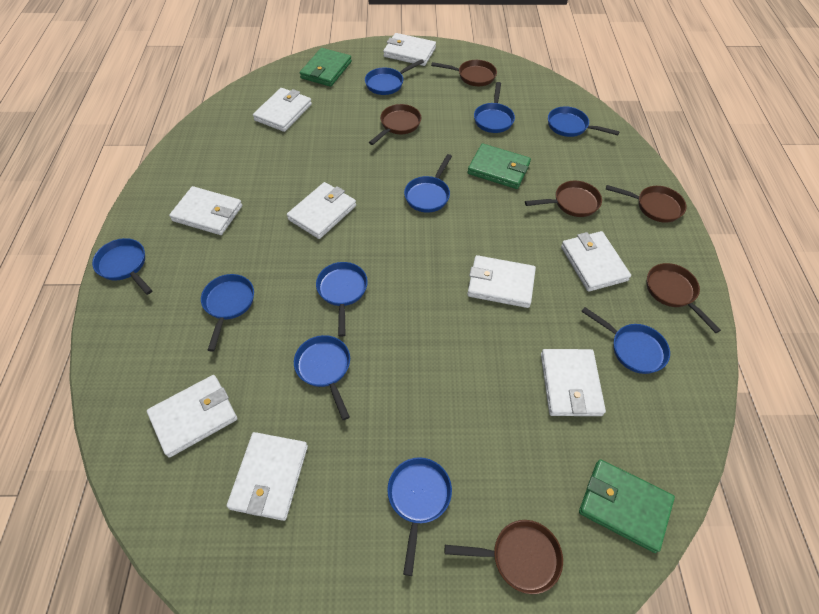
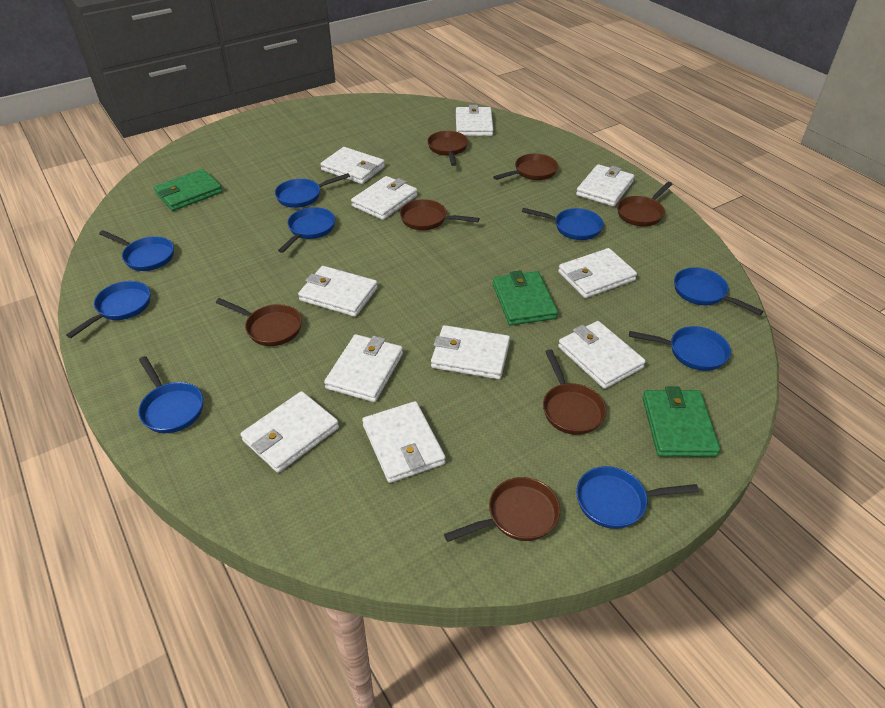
blue pan: 10 -> 9
brown pan: 6 -> 7
white wallet: 9 -> 11

